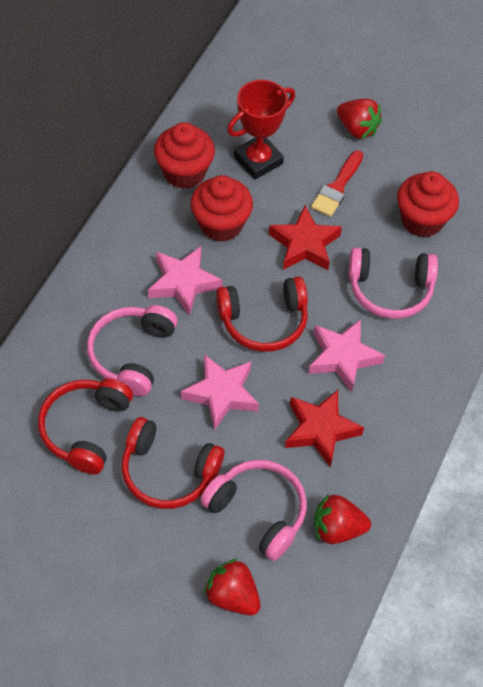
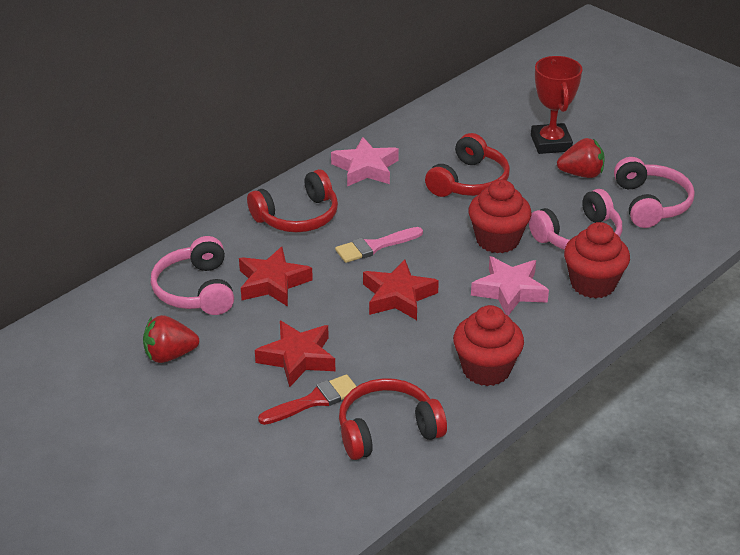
pink brush: 0 -> 1
pink star: 3 -> 2
red star: 2 -> 3
red strawberry: 3 -> 2

